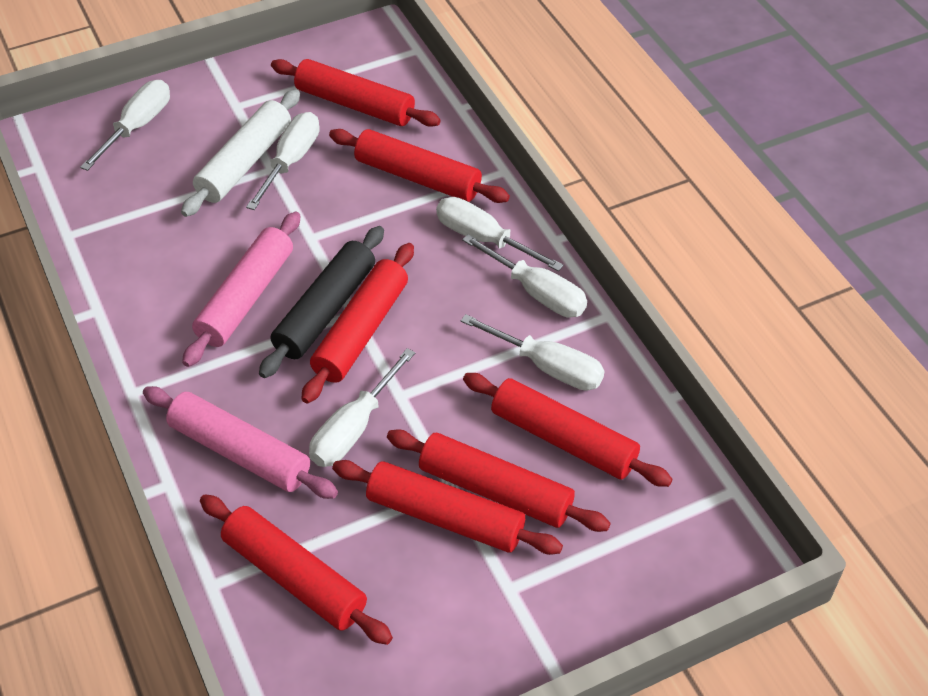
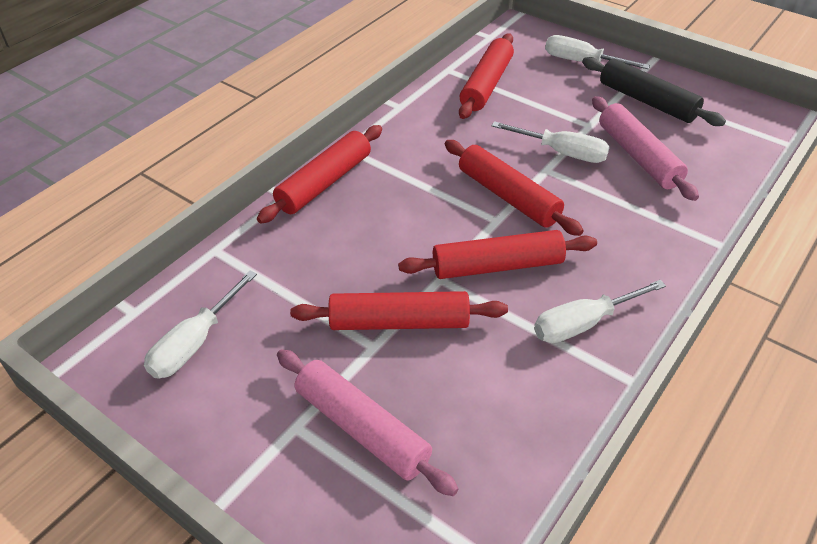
red rolling pin: 7 -> 5
white rolling pin: 1 -> 0
white screwdriver: 6 -> 4

